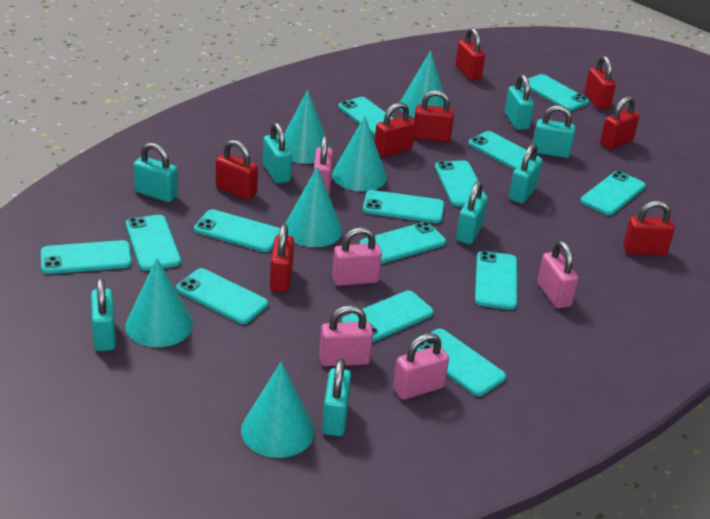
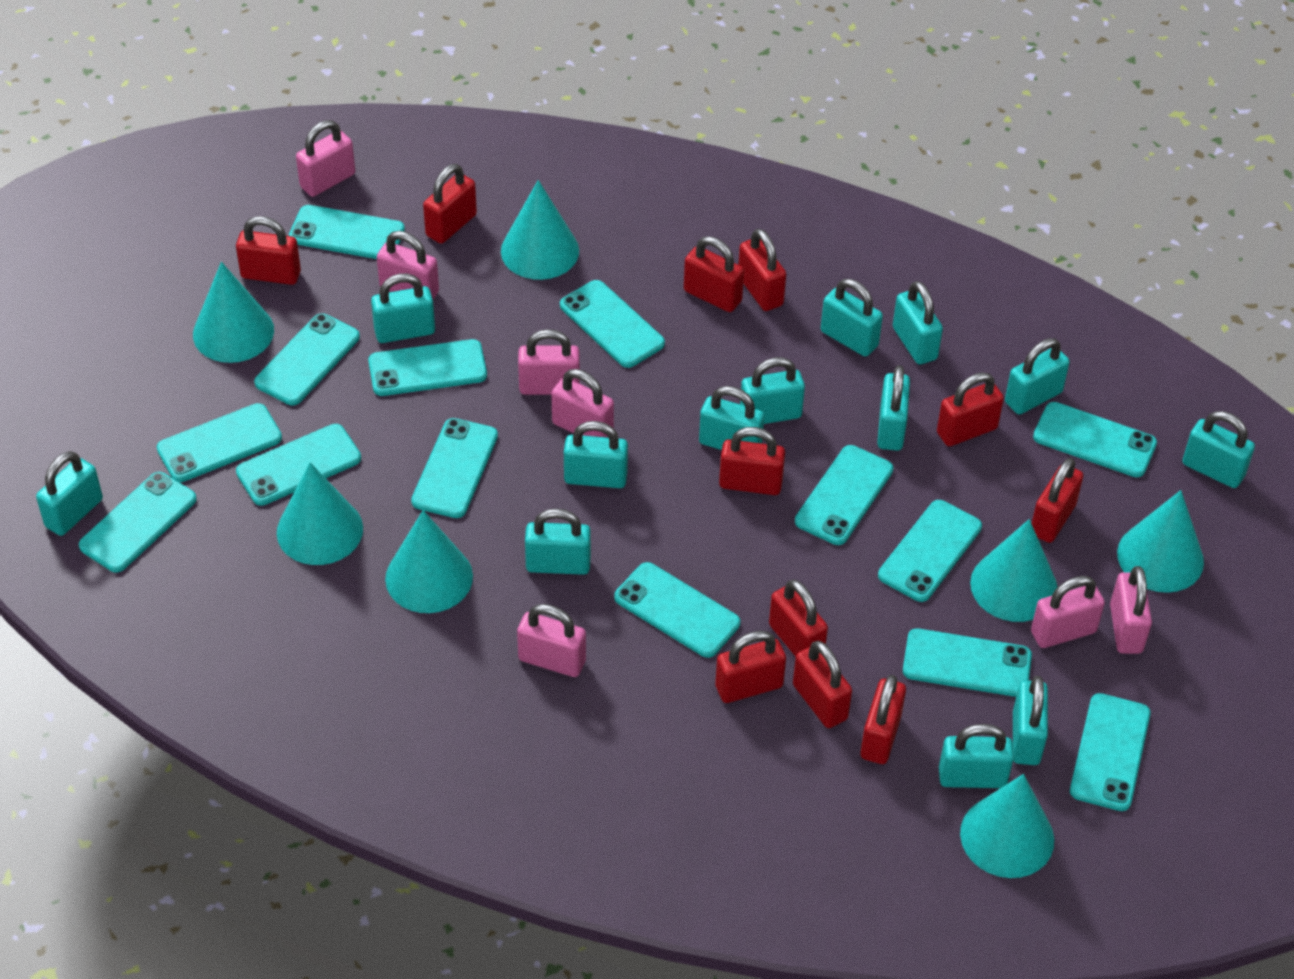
pink padlock: 5 -> 7
red padlock: 8 -> 11
turquoise cone: 6 -> 7
turquoise padlock: 8 -> 13

